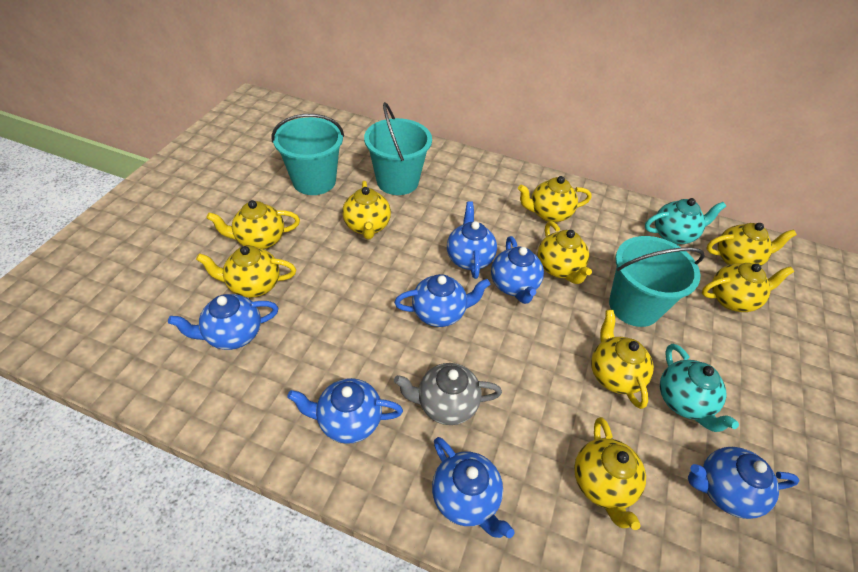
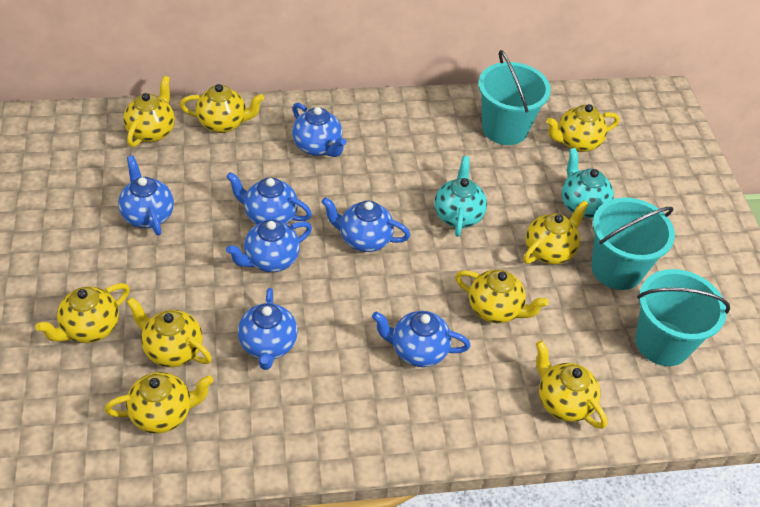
grey teapot: 1 -> 0

